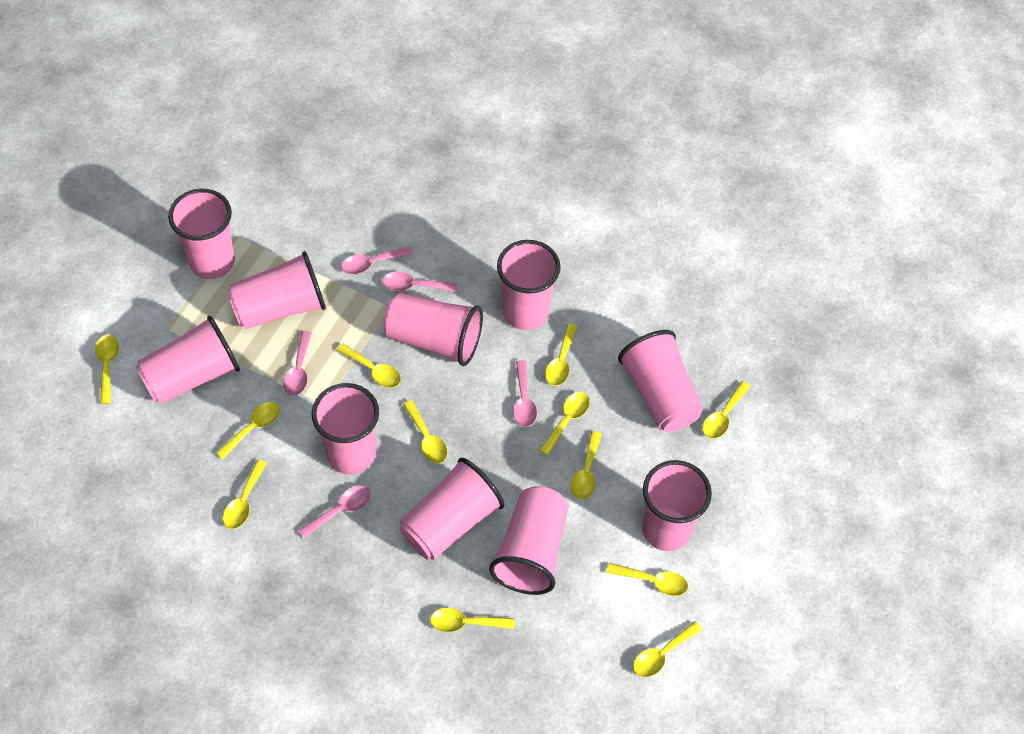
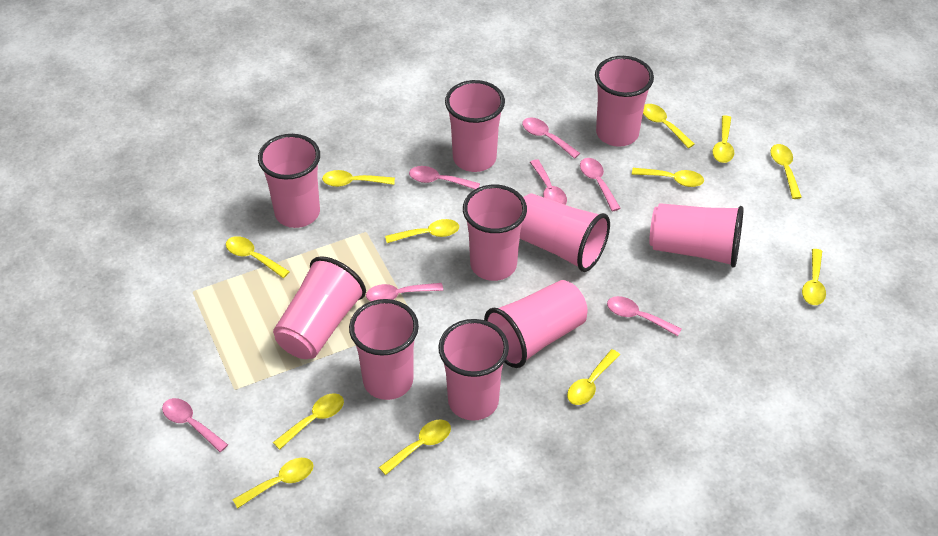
pink spoon: 5 -> 7

